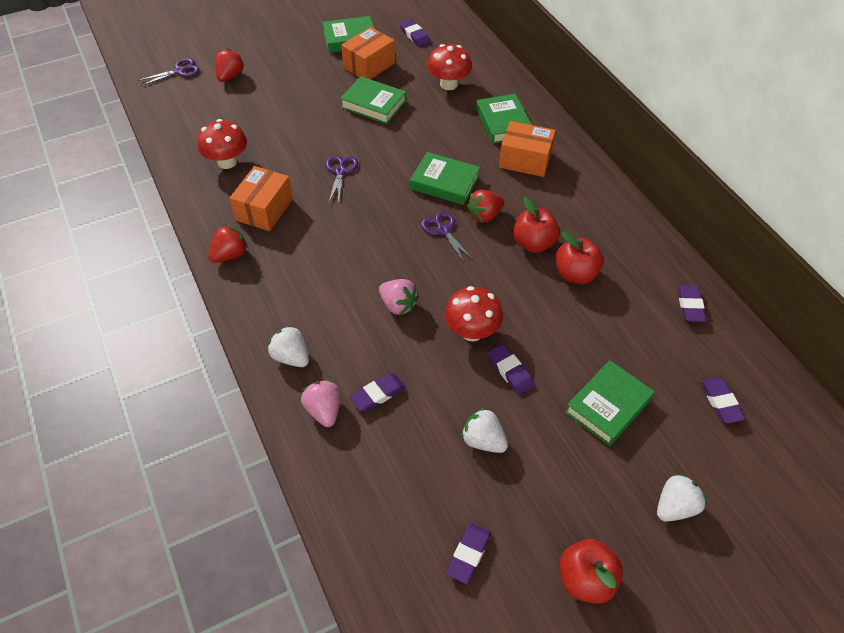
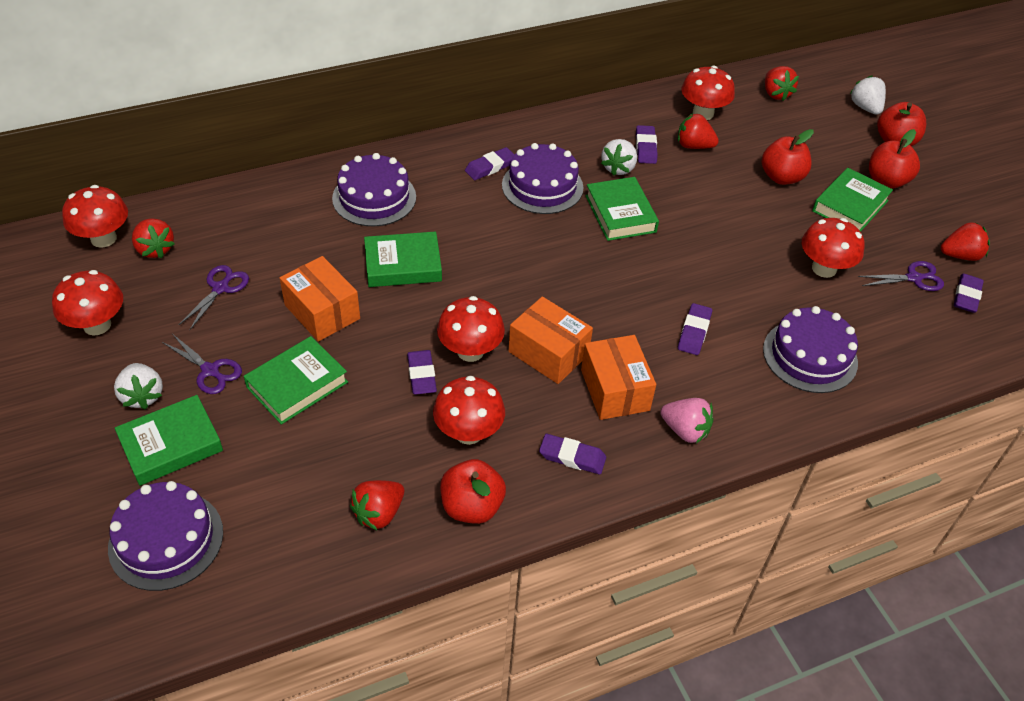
pink strawberry: 2 -> 1
purple cake: 0 -> 4
red apple: 3 -> 4
red mushroom: 3 -> 6
red strawberry: 3 -> 5

